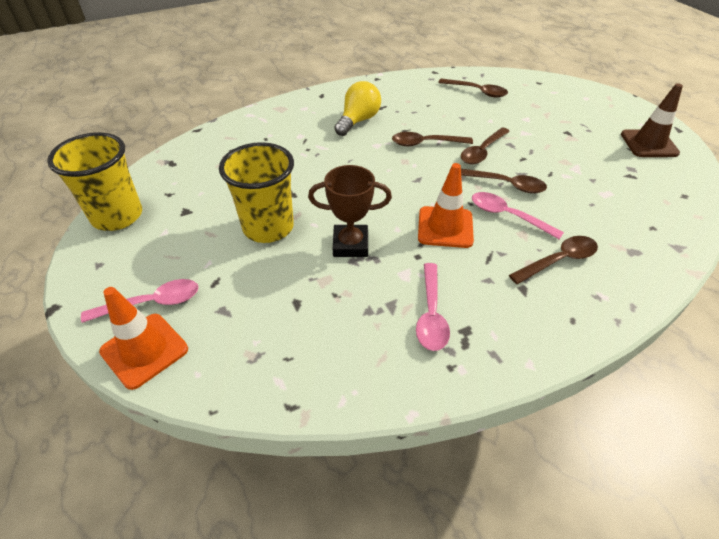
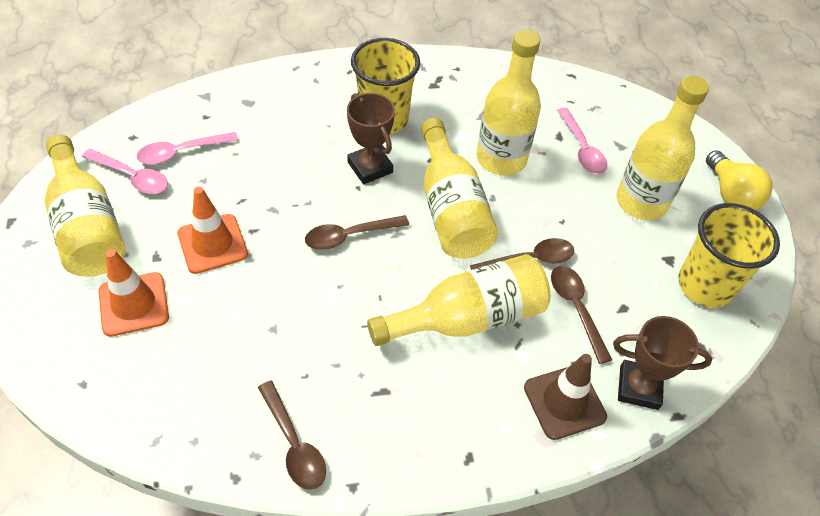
brown spoon: 5 -> 4
brown trophy: 1 -> 2
yellow bottle: 0 -> 5

